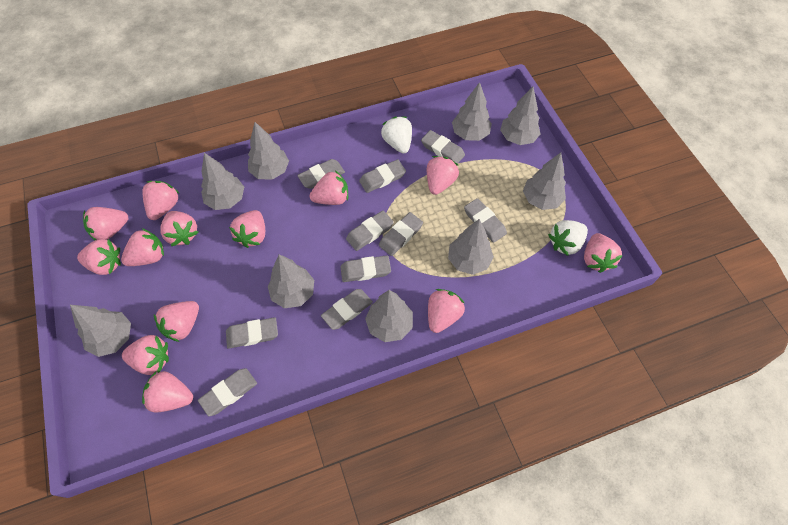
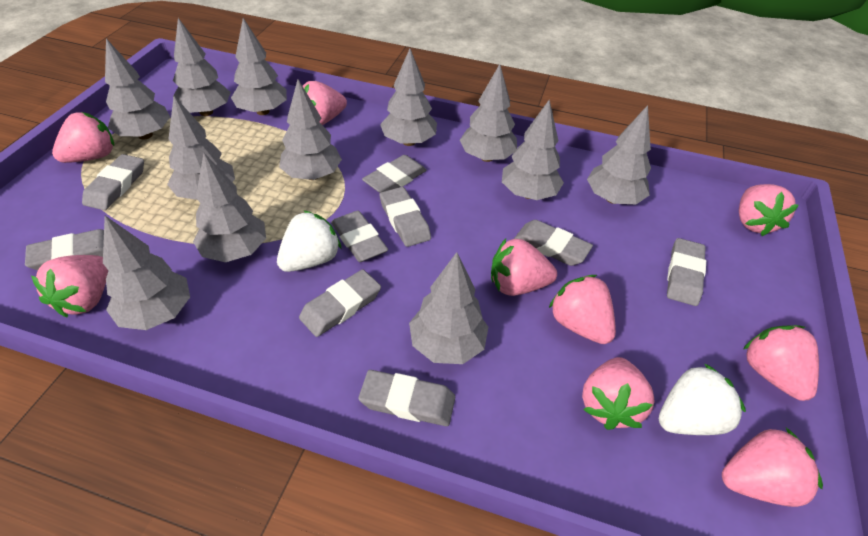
grey eraser: 10 -> 9
grey tree: 9 -> 12
pink strawberry: 13 -> 9

